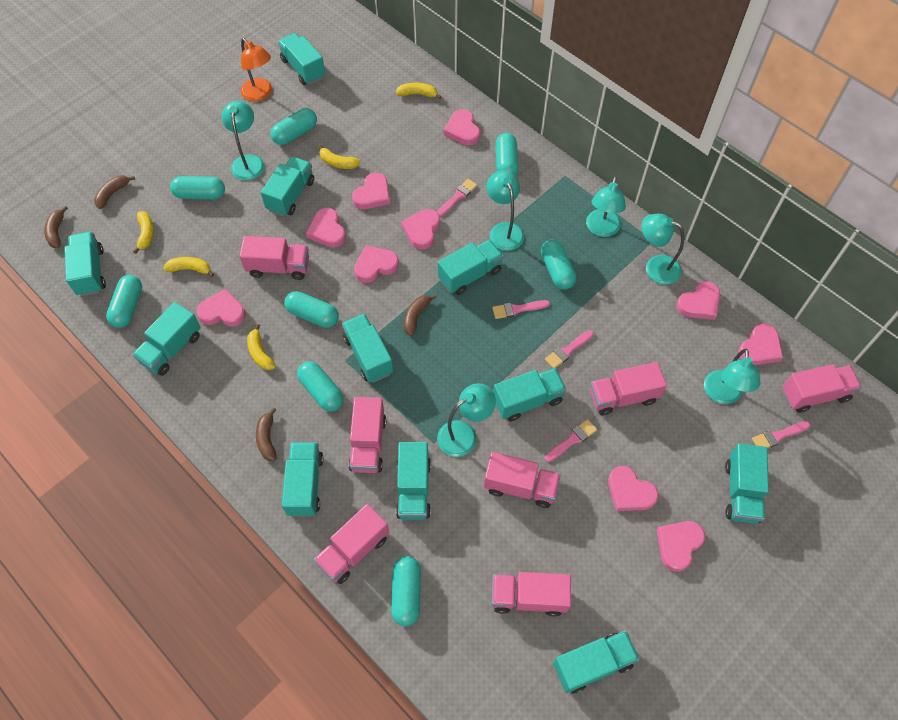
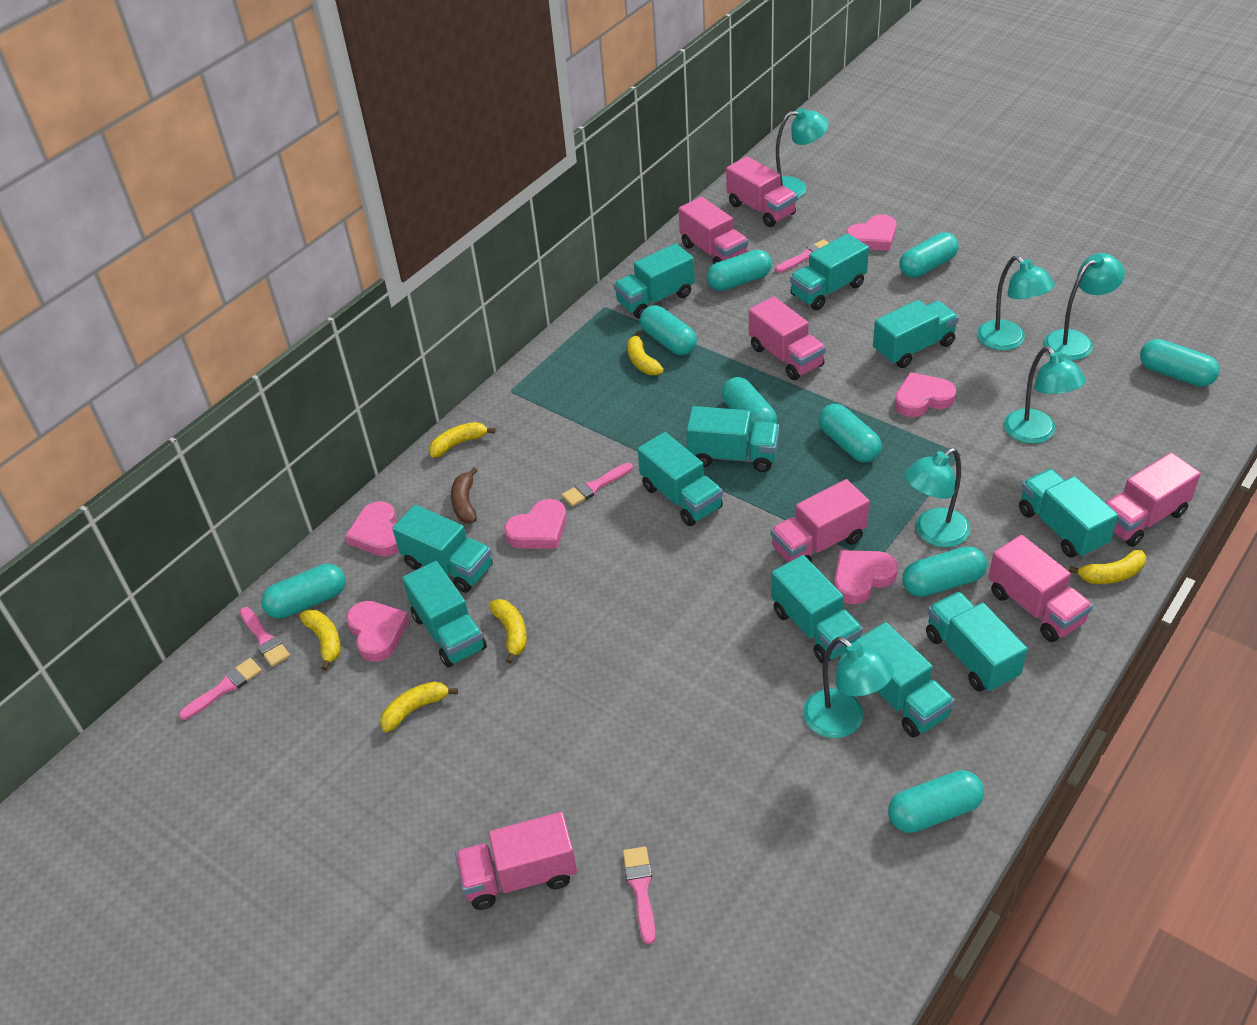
brown banana: 4 -> 1
orange lamp: 1 -> 0
pink heart: 10 -> 6
turquoise capsule: 8 -> 9
yellow banana: 5 -> 6

